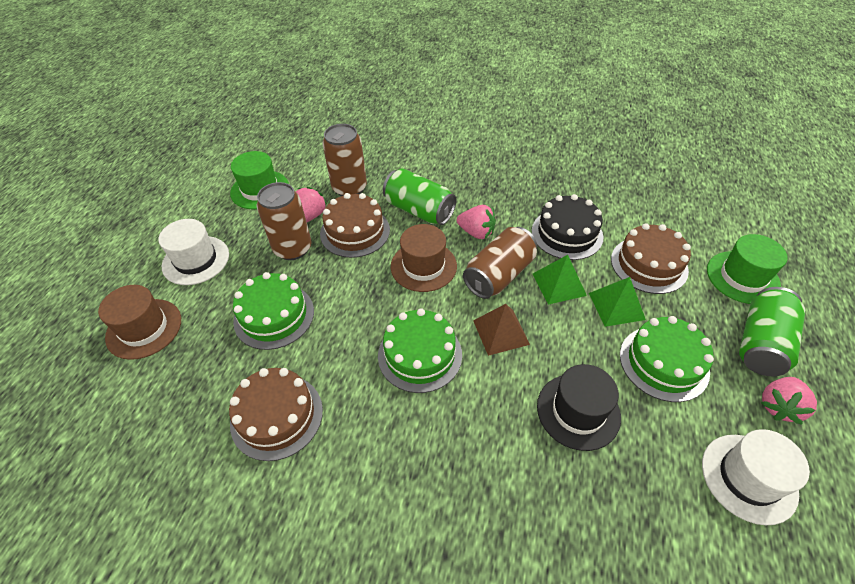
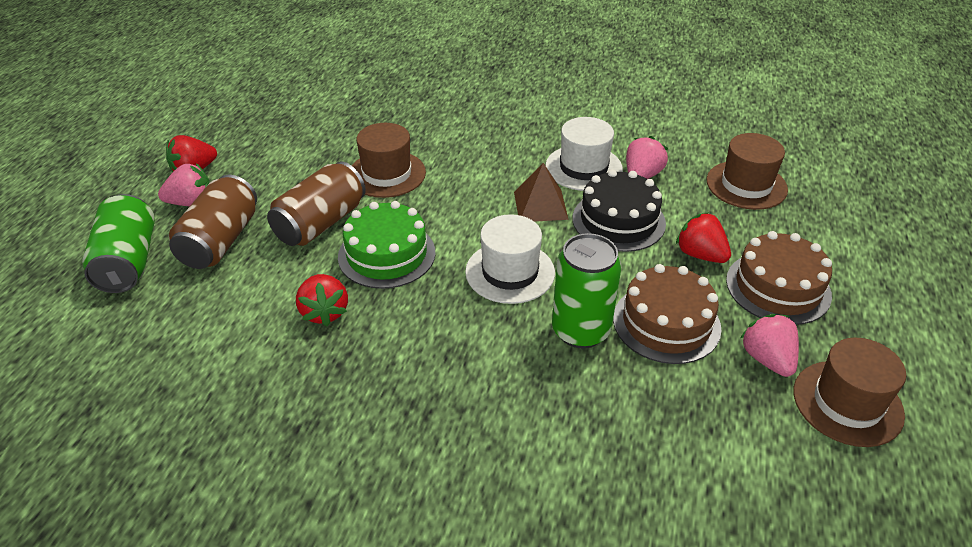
black hat: 1 -> 0
brown cake: 3 -> 2
brown can: 3 -> 2
brown hat: 2 -> 3
green cake: 3 -> 1
green hat: 2 -> 0
green pyramid: 2 -> 0
red strawberry: 0 -> 3

